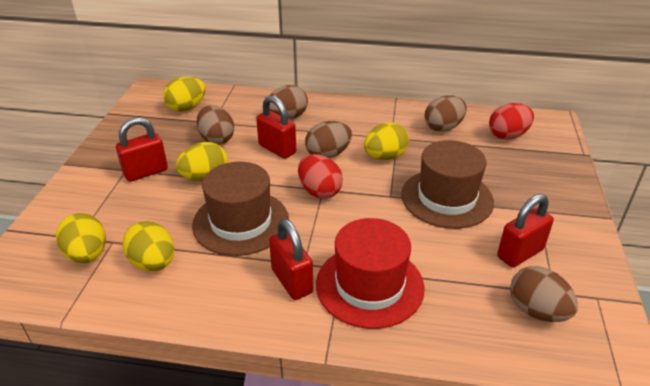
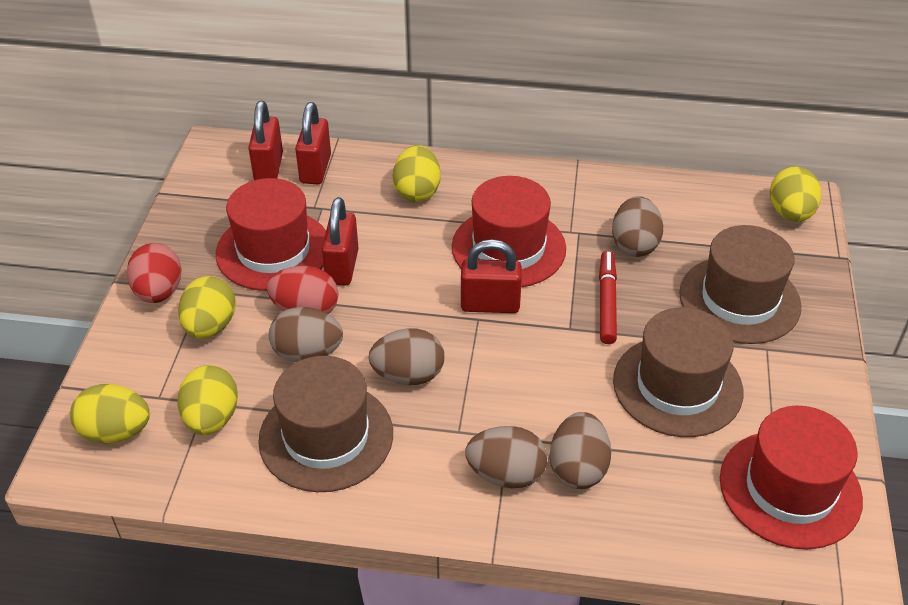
brown hat: 2 -> 3
red hat: 1 -> 3
red marker: 0 -> 1

